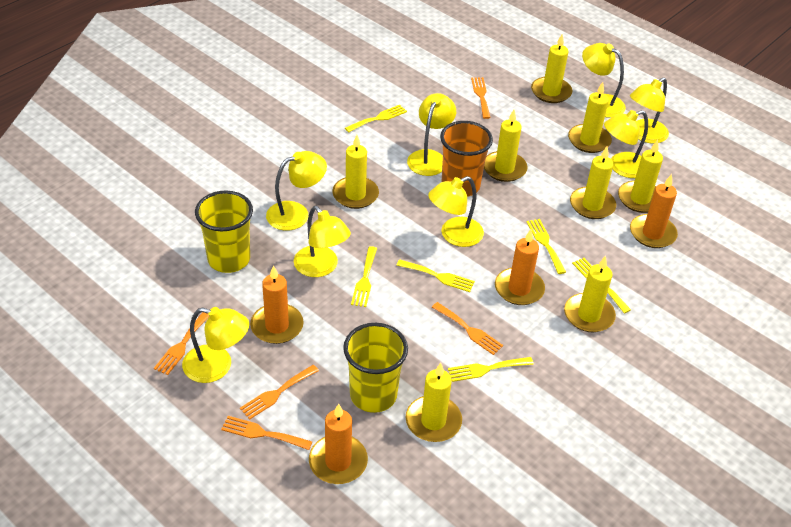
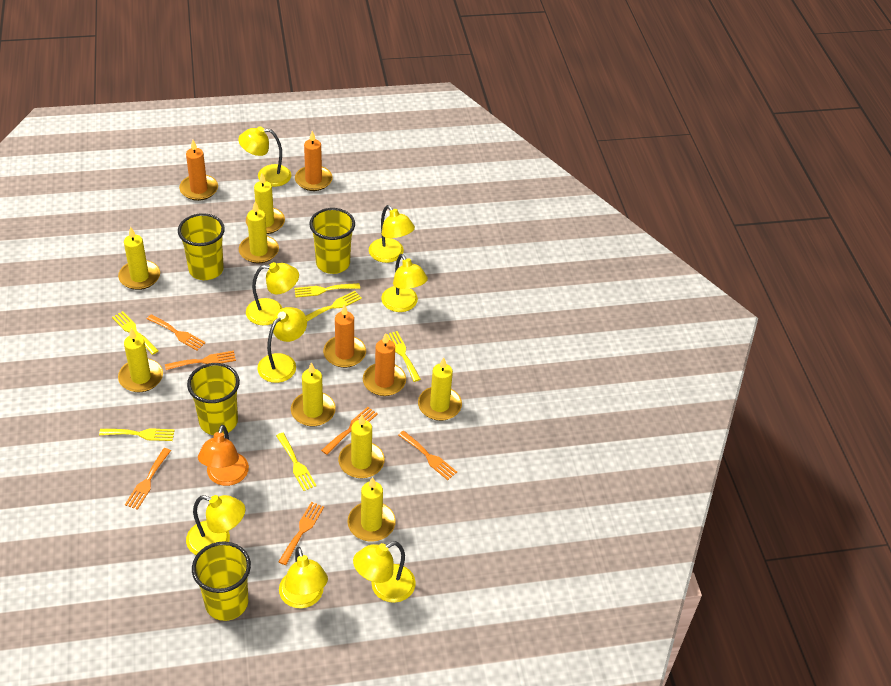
orange cup: 1 -> 0
orange fork: 5 -> 6
orange lamp: 0 -> 1
yellow cup: 2 -> 4

